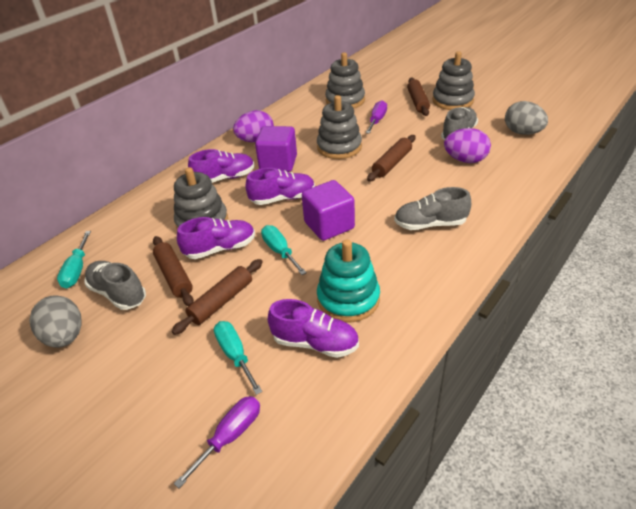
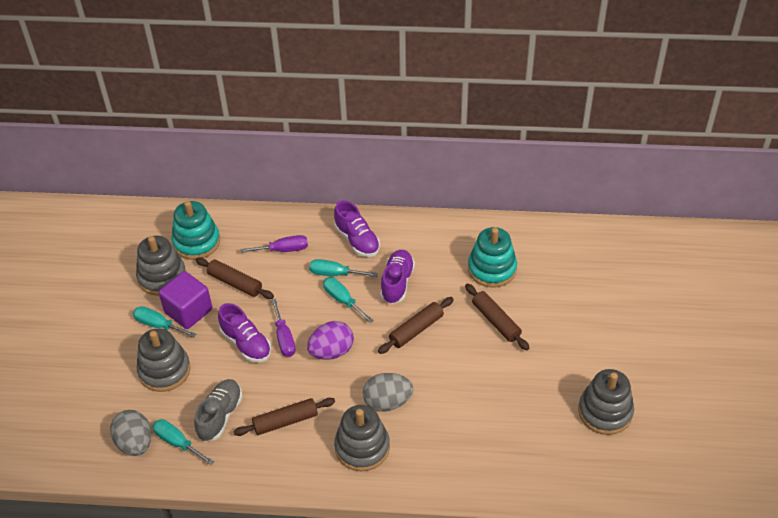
grey shoe: 3 -> 1
purple cube: 2 -> 1
purple egg: 2 -> 1
purple shoe: 4 -> 3
turquoise screwdriver: 3 -> 4
turquoise stacking toy: 1 -> 2

